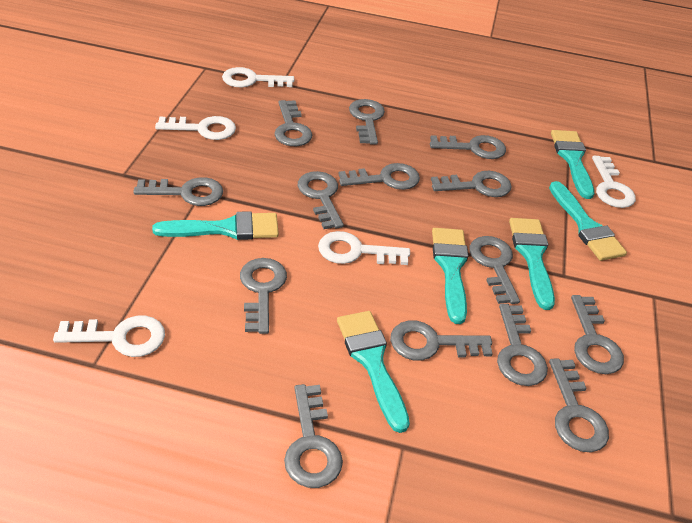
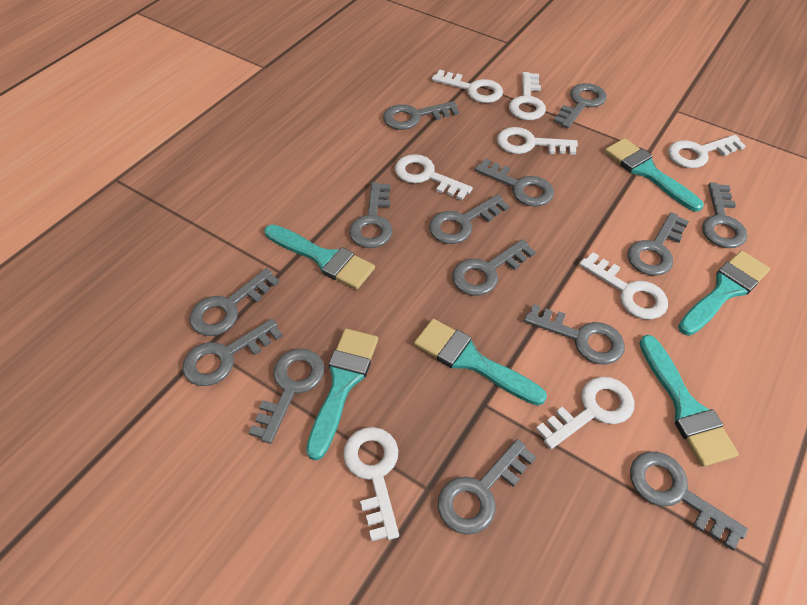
white key: 5 -> 8

